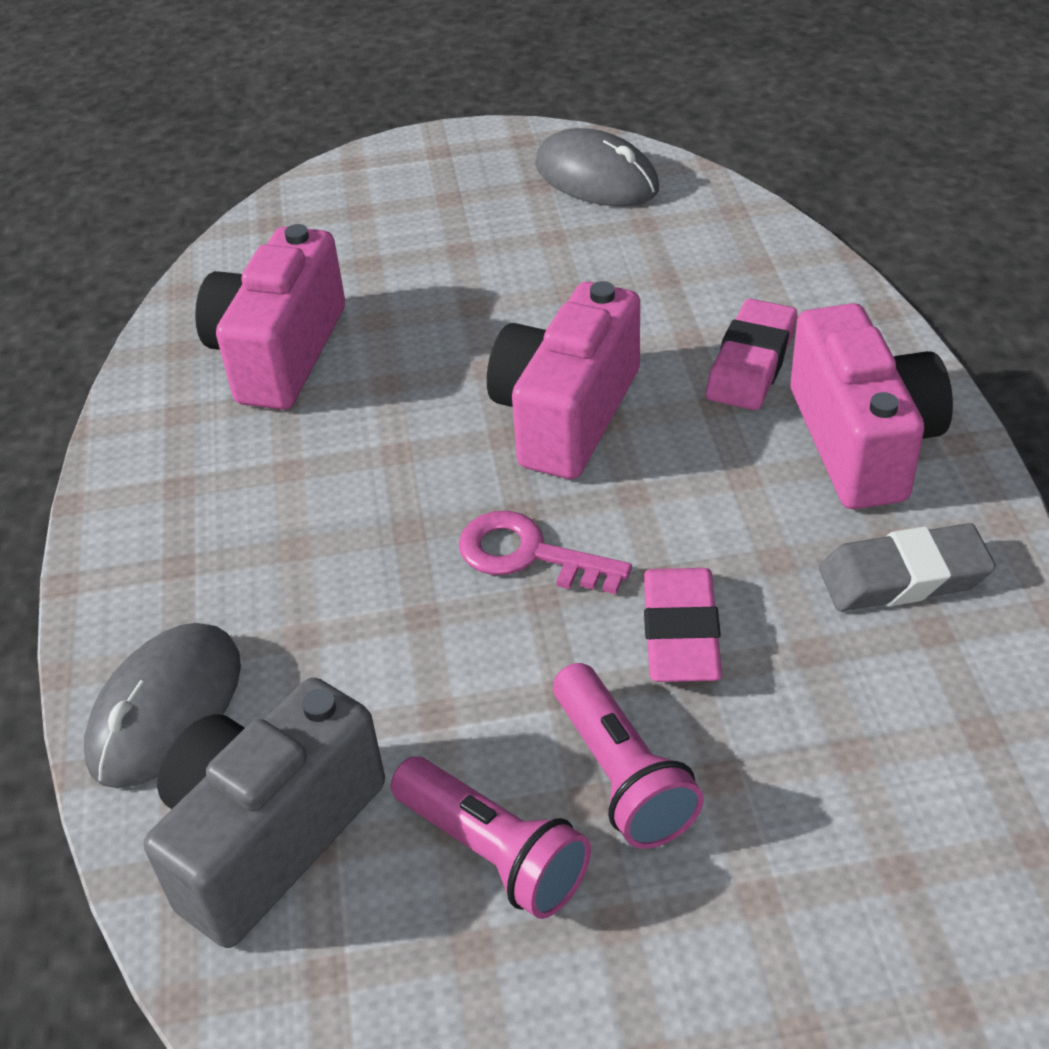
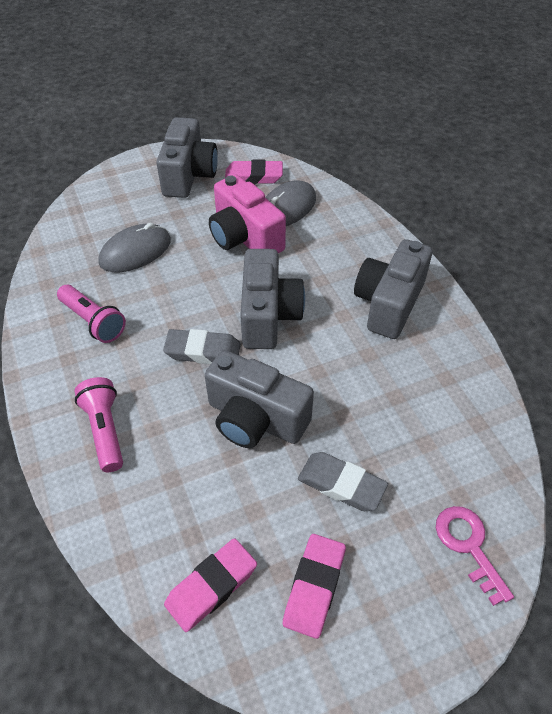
grey camera: 1 -> 4
grey eraser: 1 -> 2
pink camera: 3 -> 1
pink eraser: 2 -> 3

